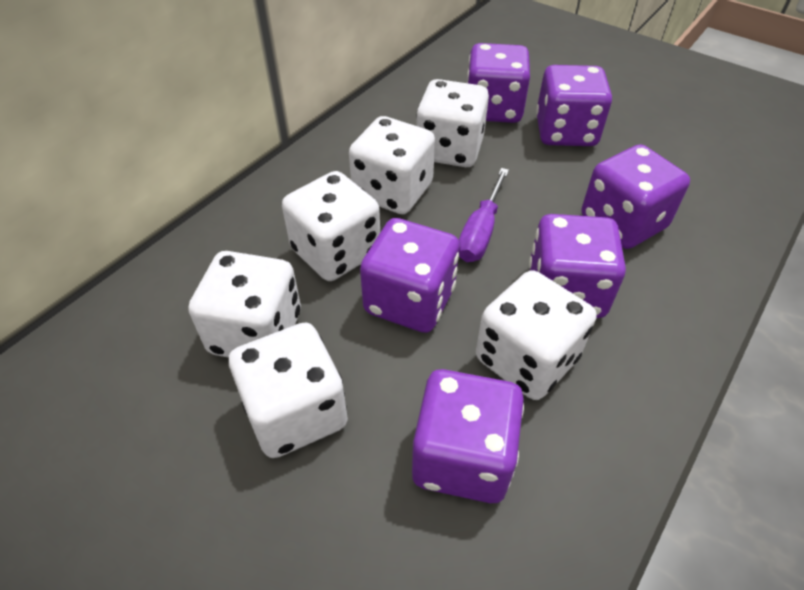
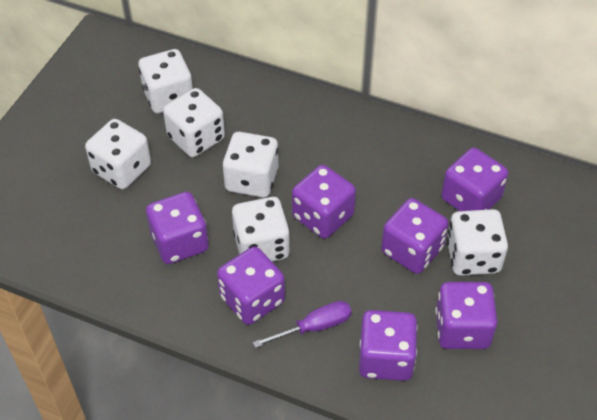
purple dice: 6 -> 7

